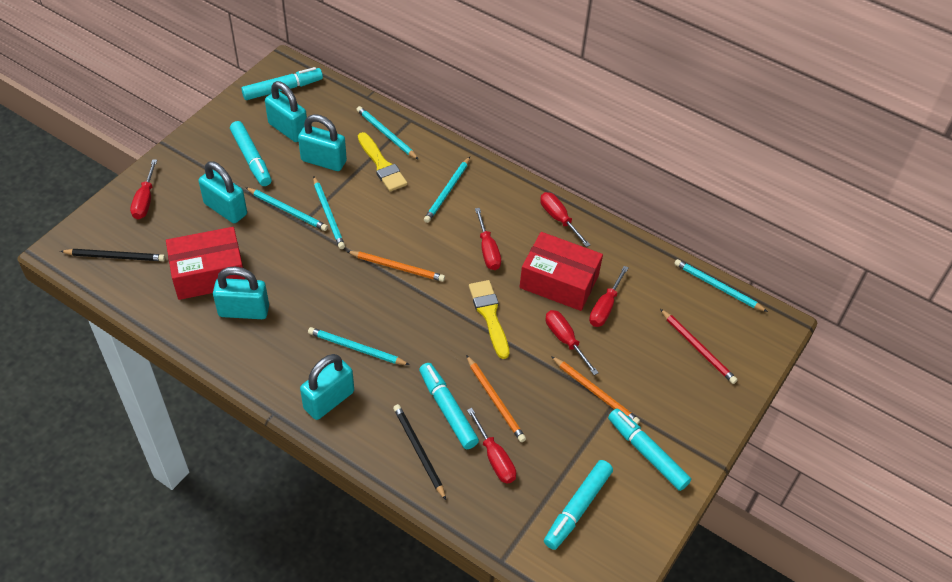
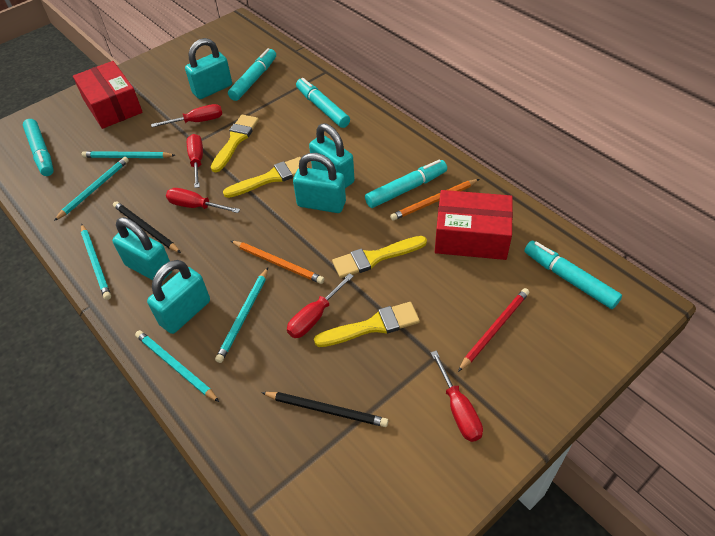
orange pencil: 3 -> 2
red screwdriver: 6 -> 5
turquoise pencil: 6 -> 5
yellow brush: 2 -> 4

